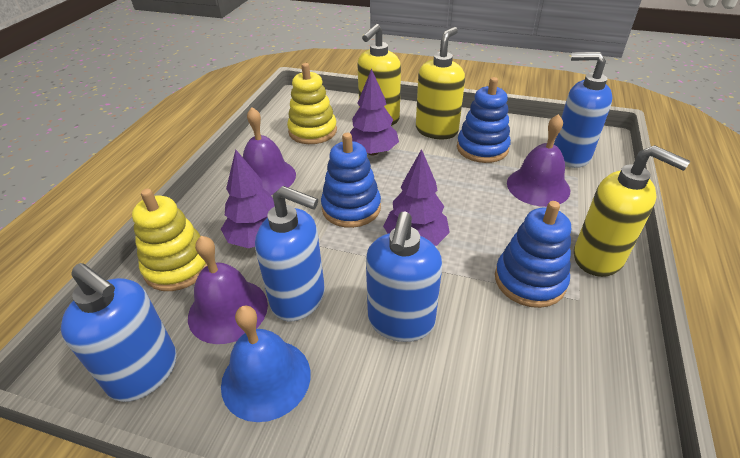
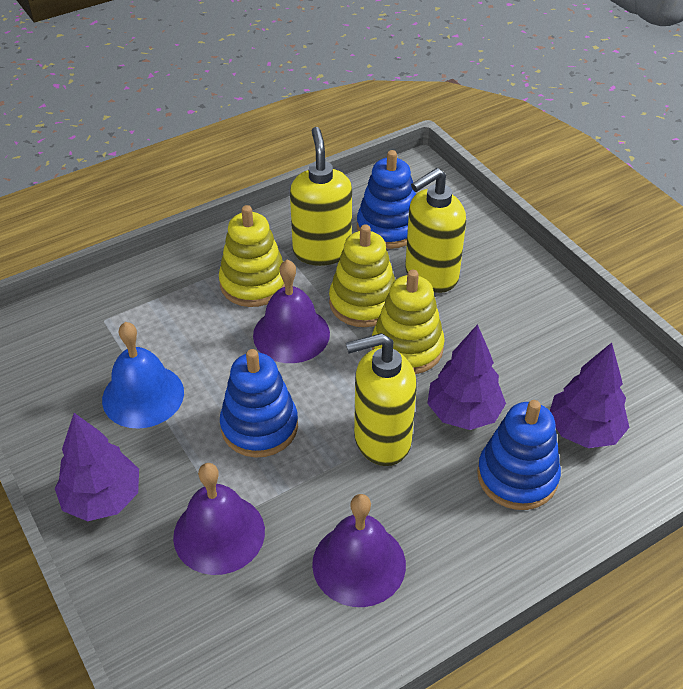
blue soap dispenser: 4 -> 0
yellow stacking toy: 2 -> 3

